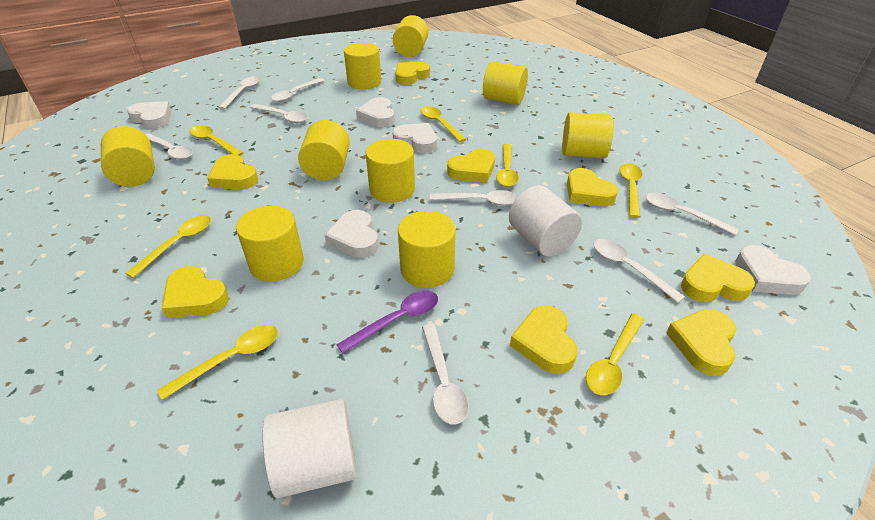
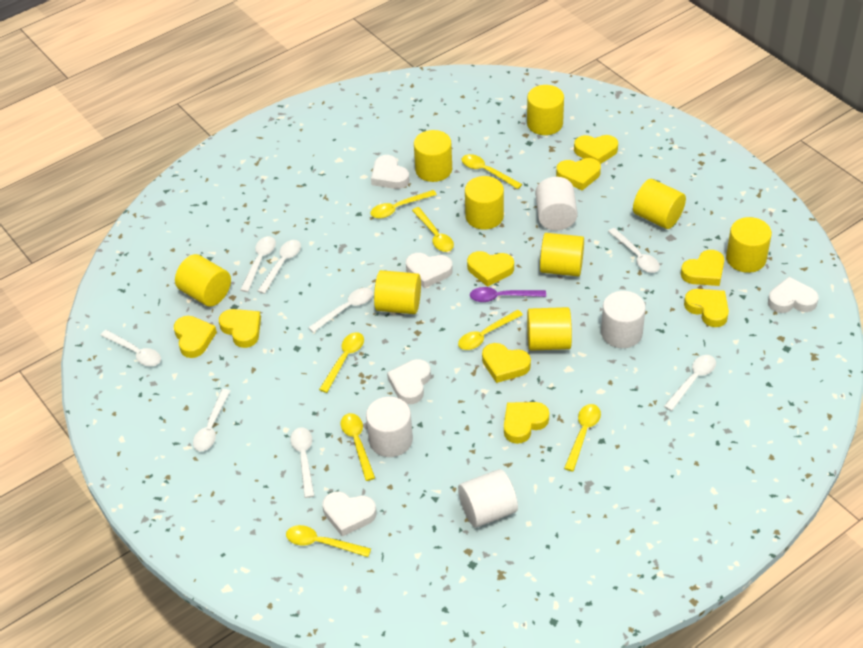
white cylinder: 2 -> 4
yellow heart: 8 -> 9
yellow spoon: 7 -> 8

